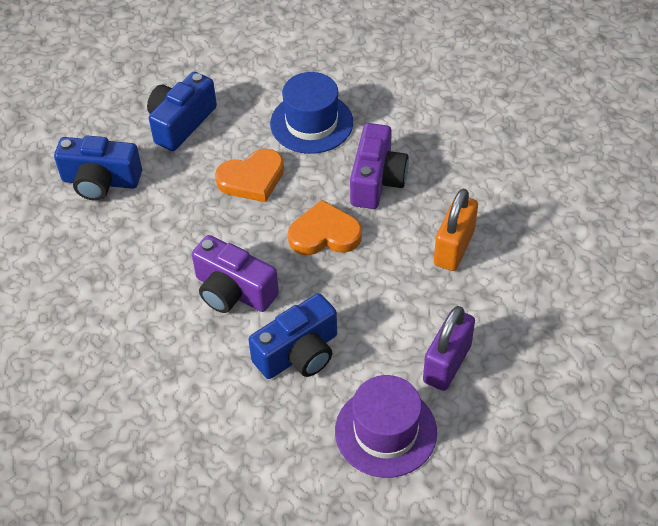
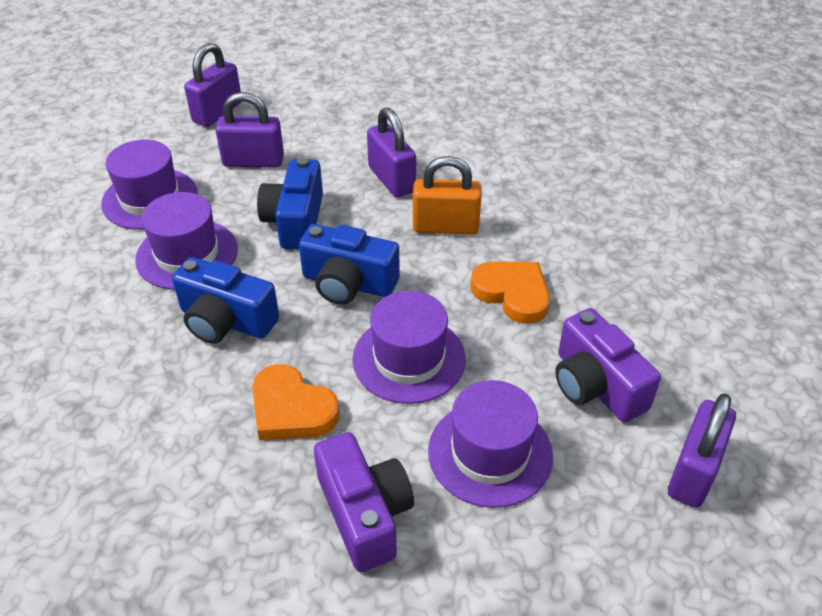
blue hat: 1 -> 0
purple hat: 1 -> 4
purple padlock: 1 -> 4

